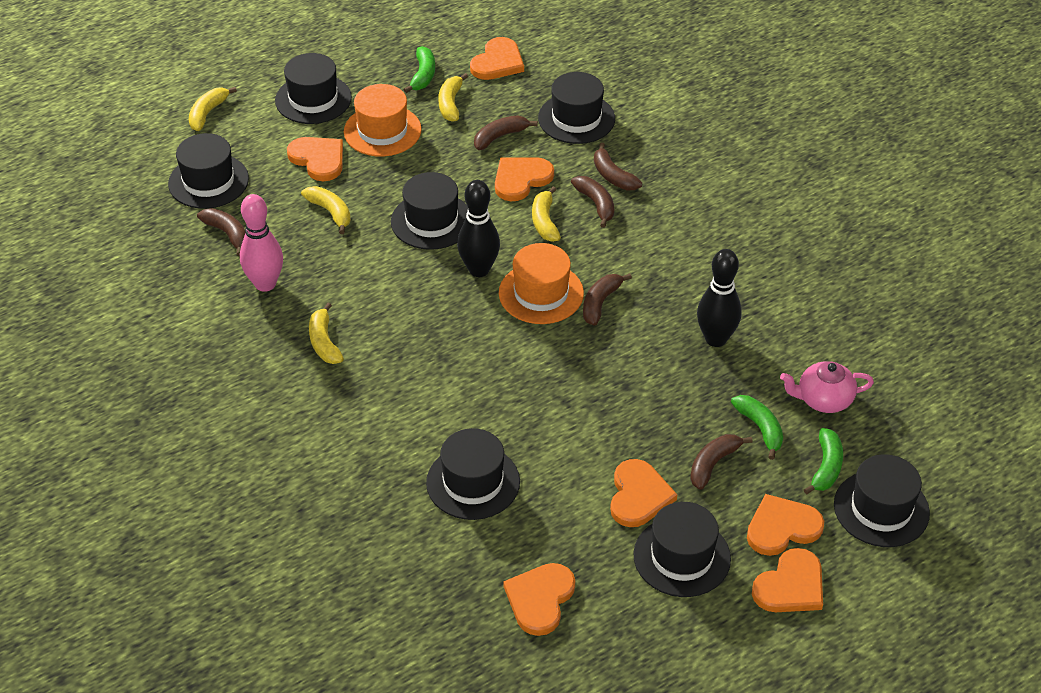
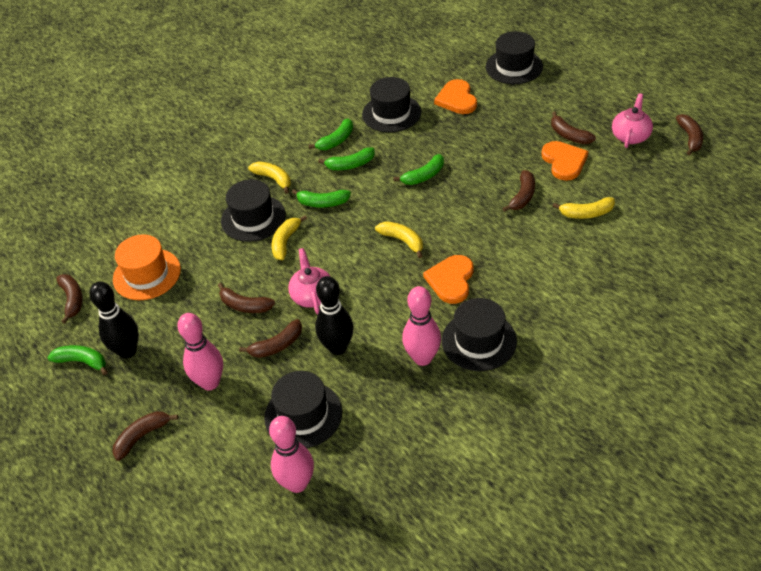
black hat: 7 -> 5
brown banana: 6 -> 7
green banana: 3 -> 5
orange hat: 2 -> 1
orange heart: 7 -> 3
pink bowling pin: 1 -> 3
pink teapot: 1 -> 2
yellow banana: 5 -> 4

